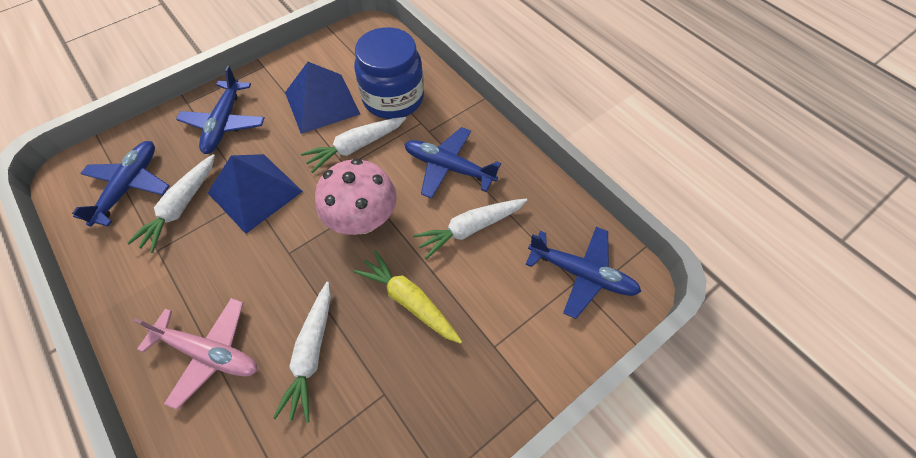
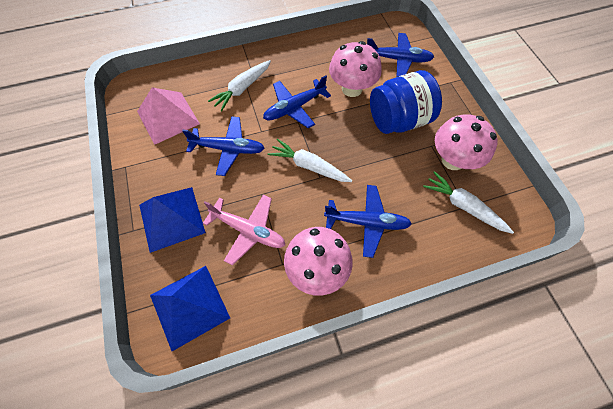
pink mushroom: 1 -> 3
pink pyramid: 0 -> 1
white carrot: 4 -> 3
yellow carrot: 1 -> 0

